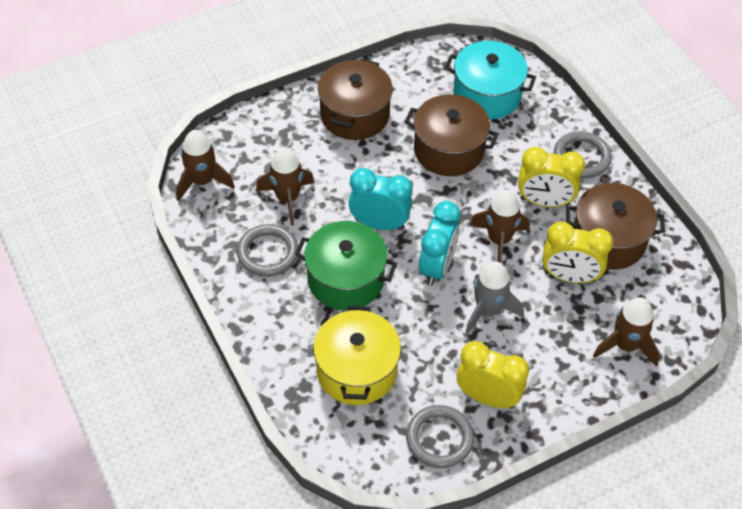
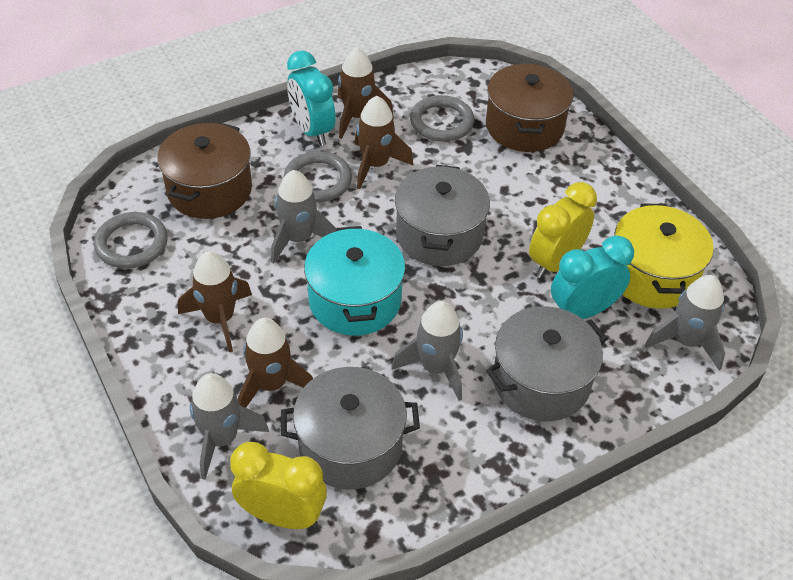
brown pot: 3 -> 2
green pot: 1 -> 0
grey pot: 0 -> 3
grey rocket: 1 -> 4
yellow clock: 3 -> 2

